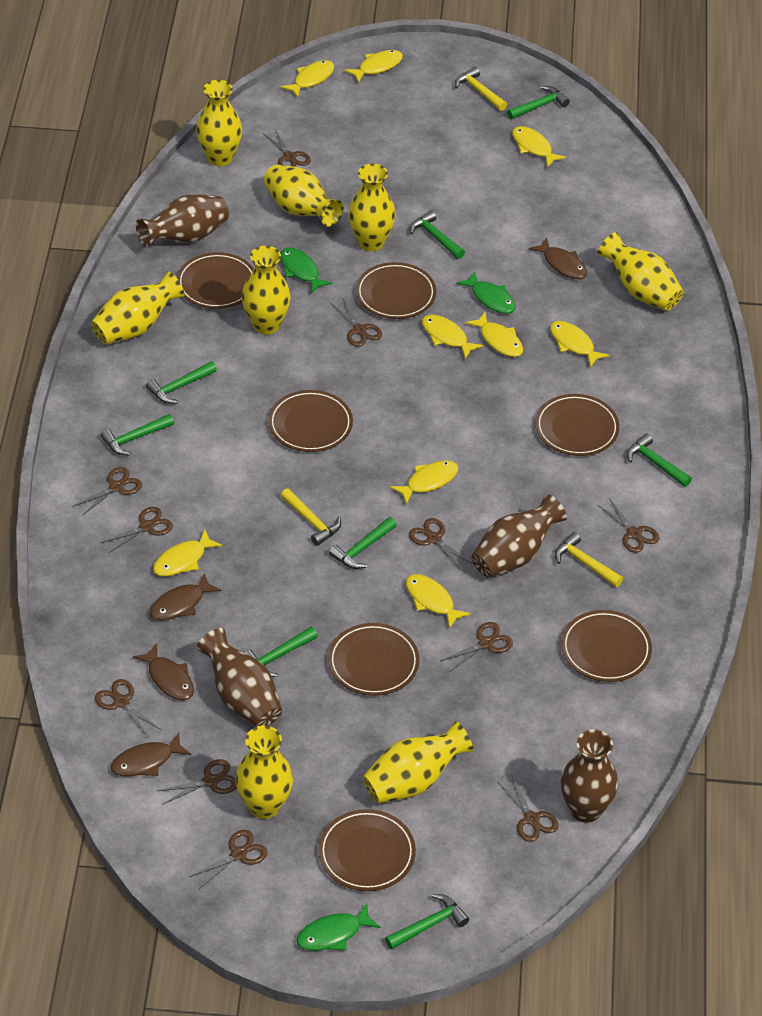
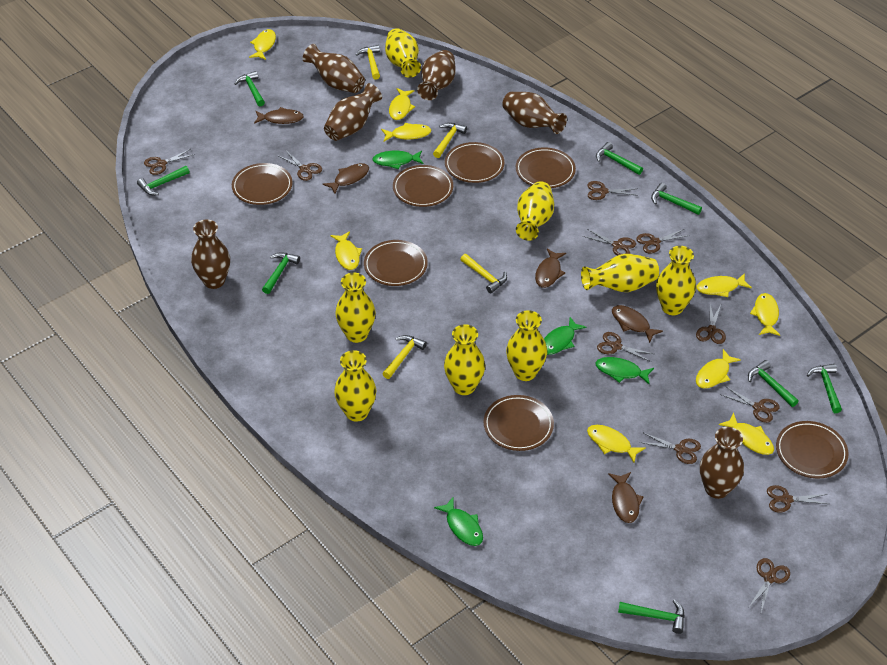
brown fish: 4 -> 5
brown vase: 4 -> 6
green fish: 3 -> 4
yellow hammer: 3 -> 4

